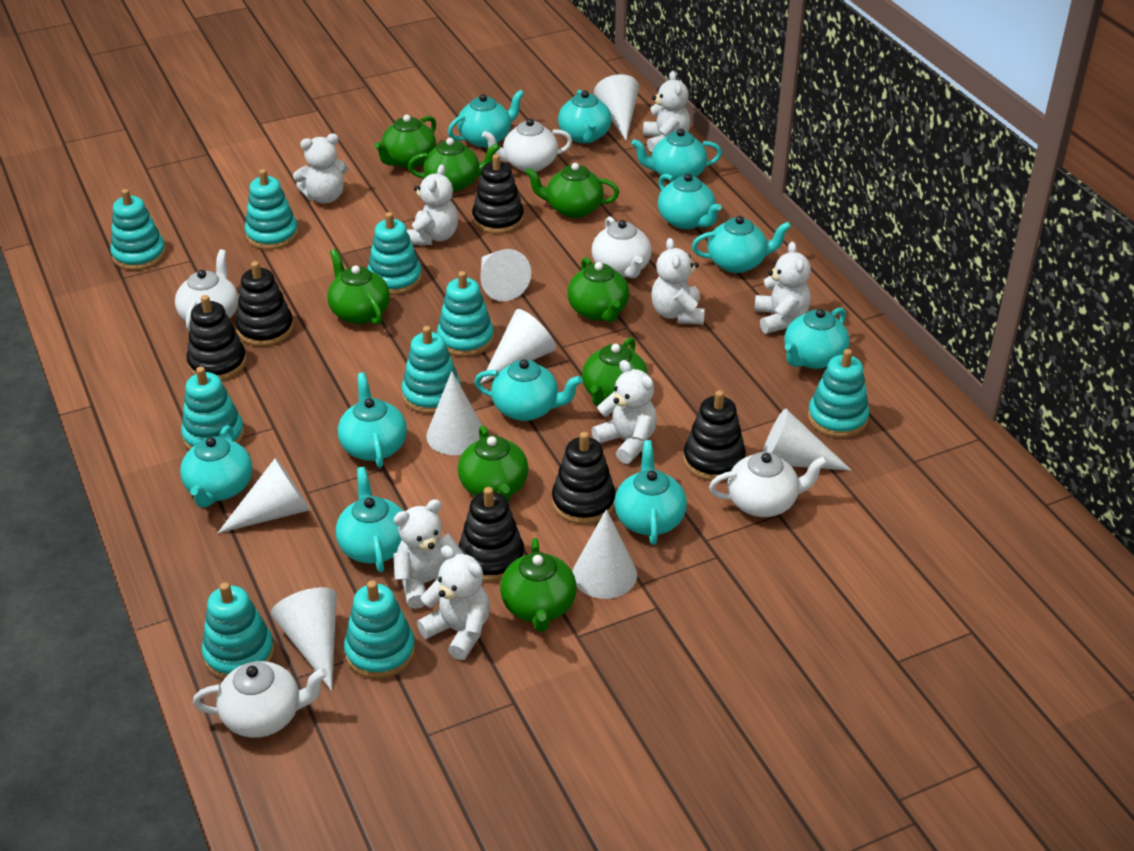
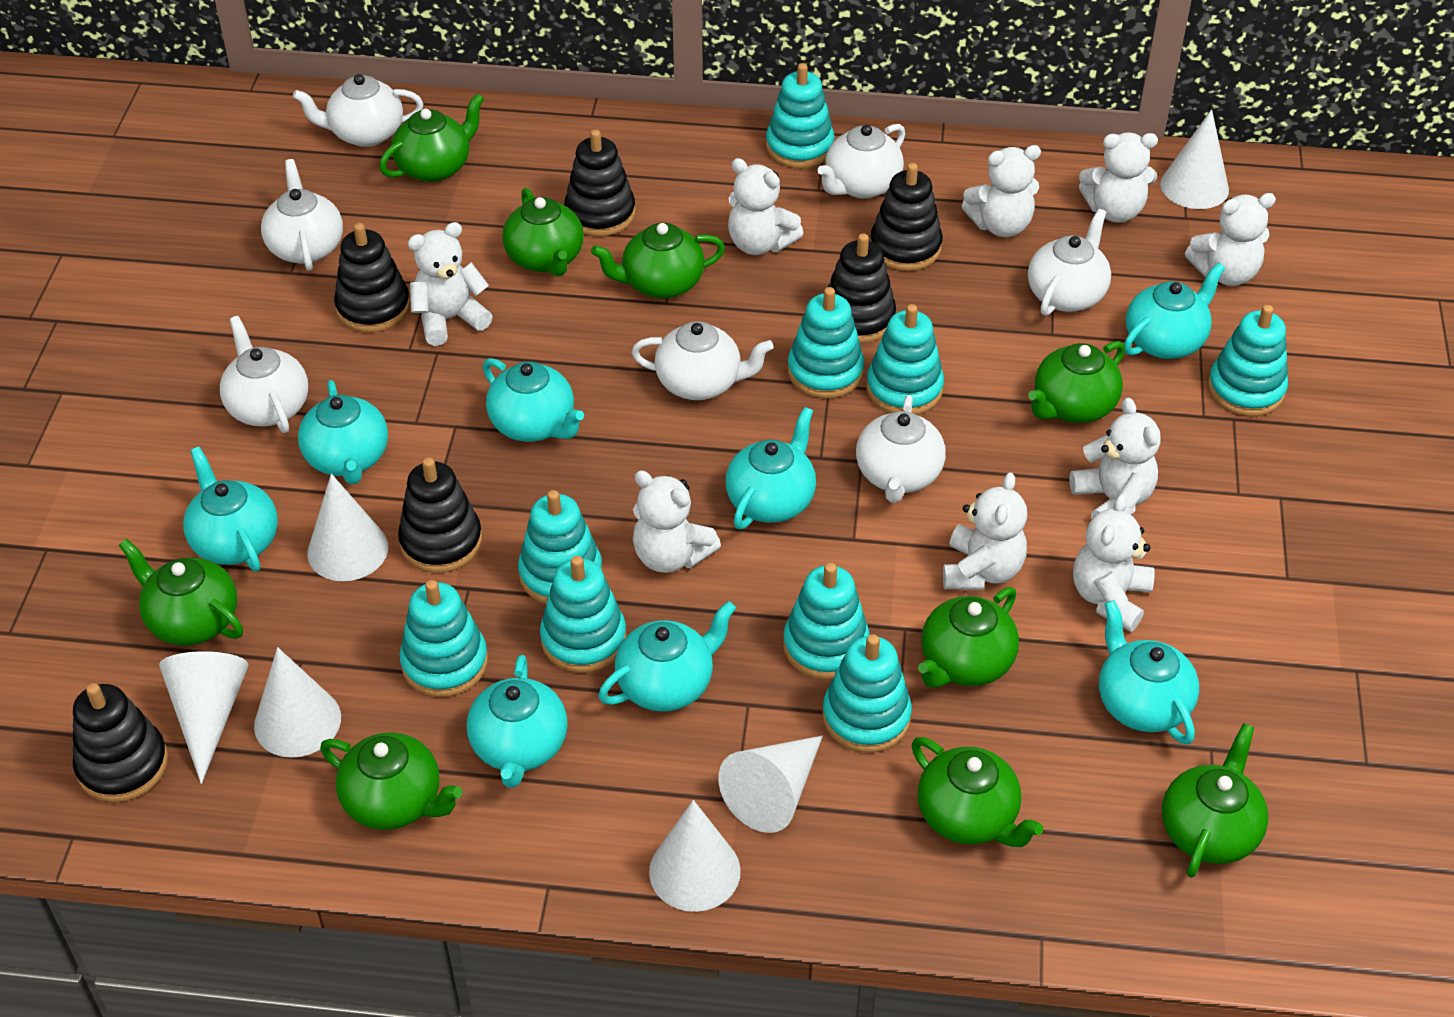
green teapot: 8 -> 9
turquoise teapot: 11 -> 8
white cone: 8 -> 6
white teapot: 5 -> 7
white teddy bear: 8 -> 9

